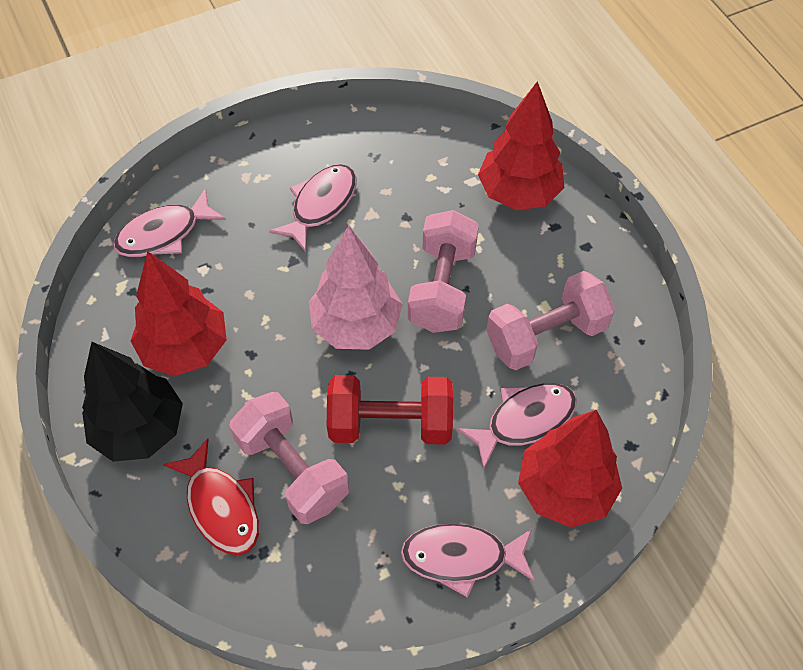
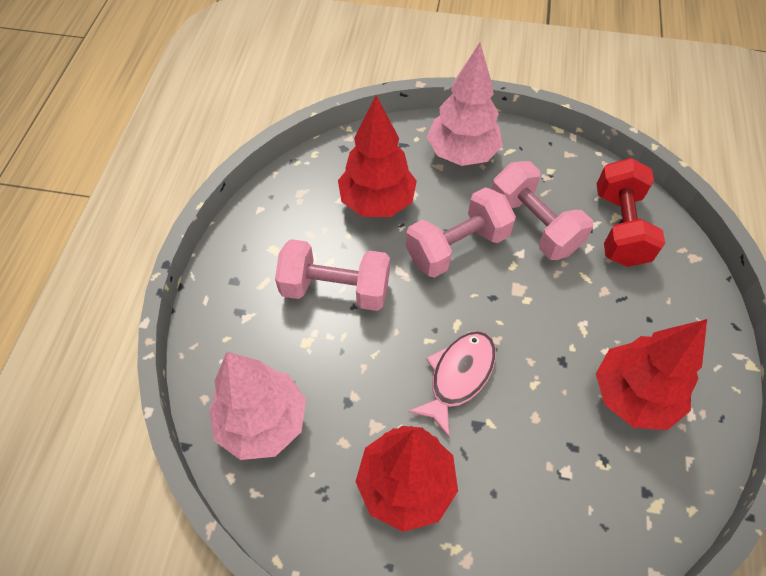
black tree: 1 -> 0
pink fish: 4 -> 1
pink tree: 1 -> 2
red fish: 1 -> 0

